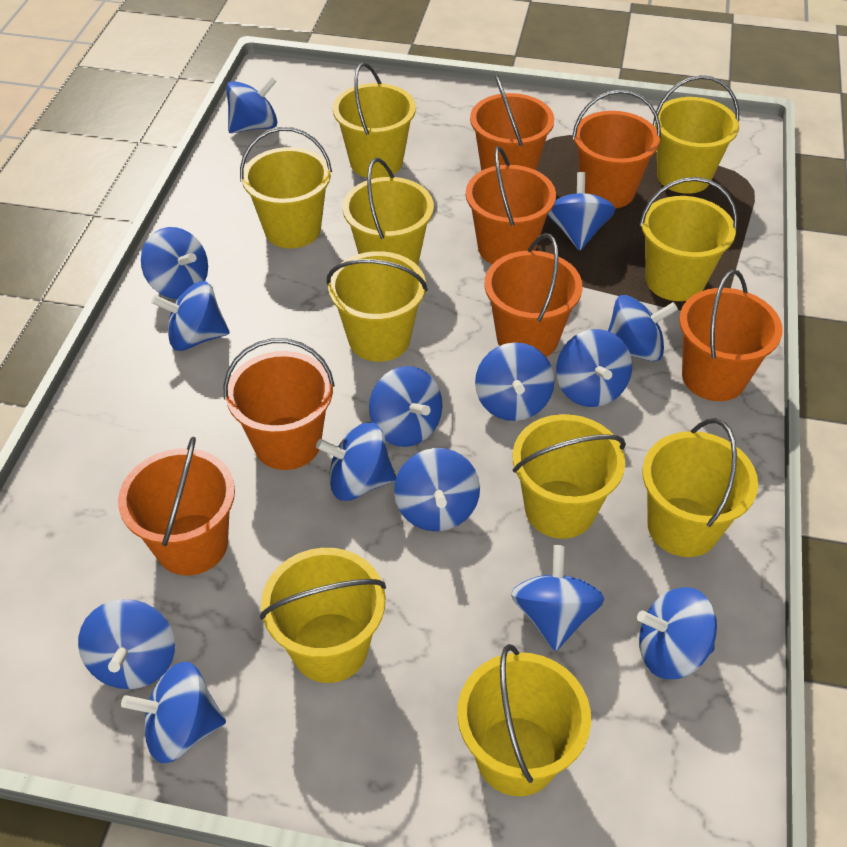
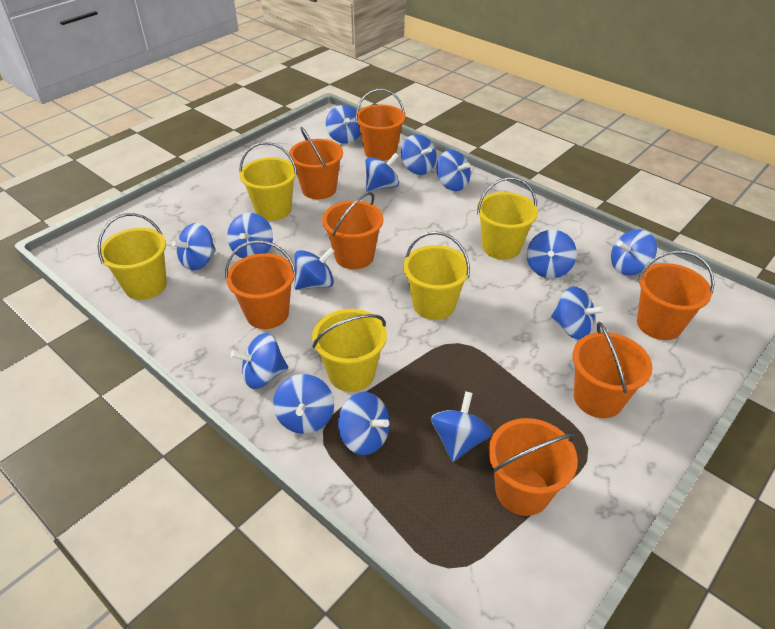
yellow bucket: 10 -> 5

